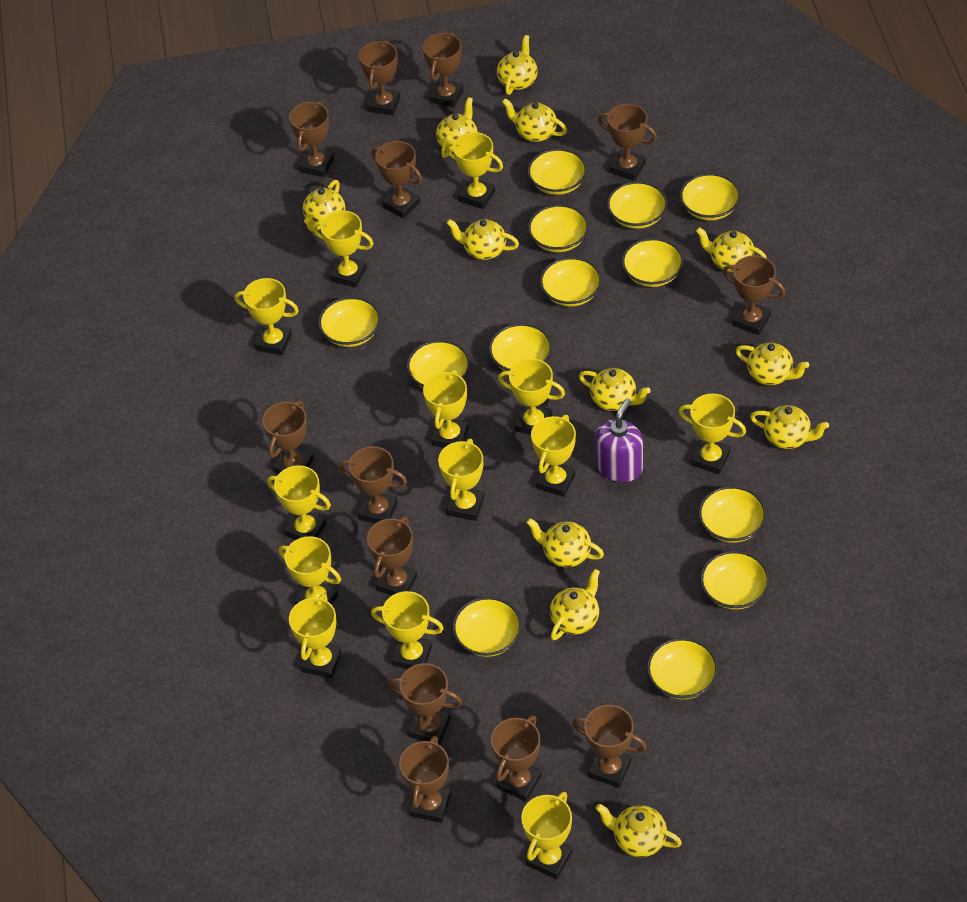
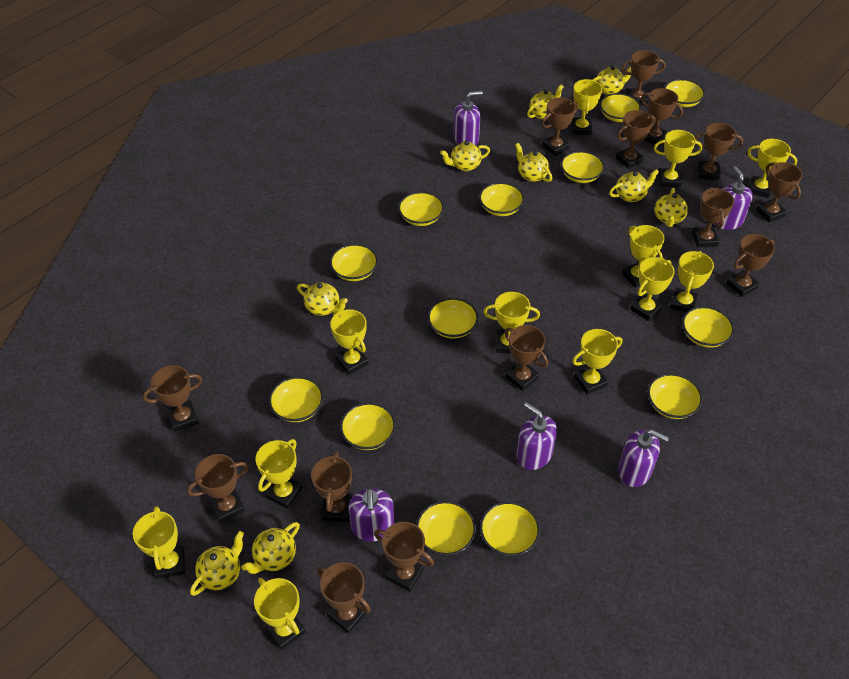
brown trophy: 13 -> 14
purple soap dispenser: 1 -> 5
yellow teapot: 12 -> 9
yellow trophy: 13 -> 12

